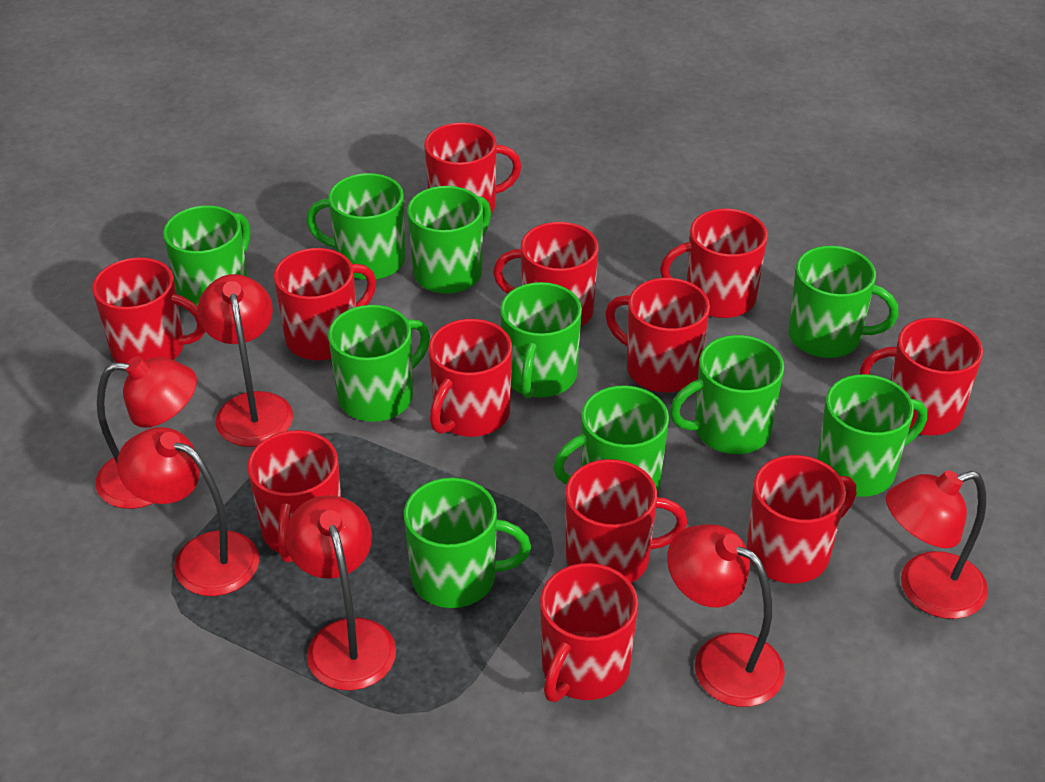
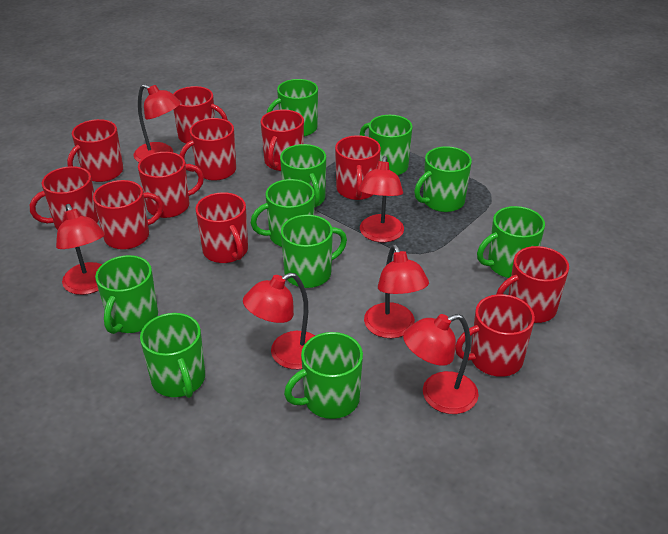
red mug: 12 -> 11

